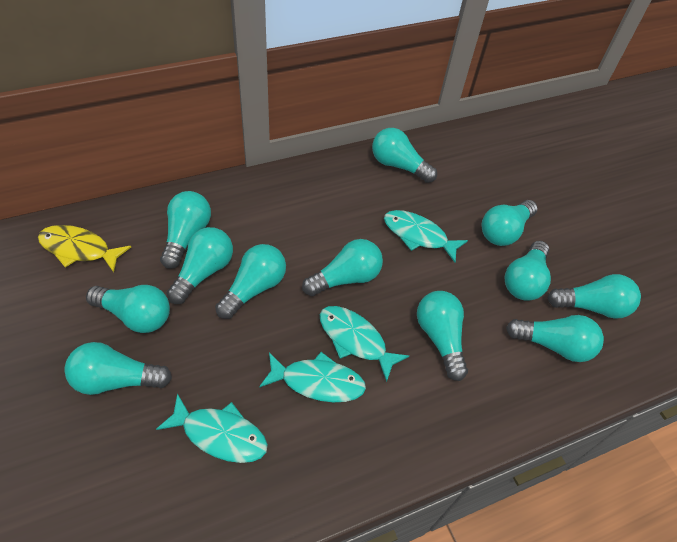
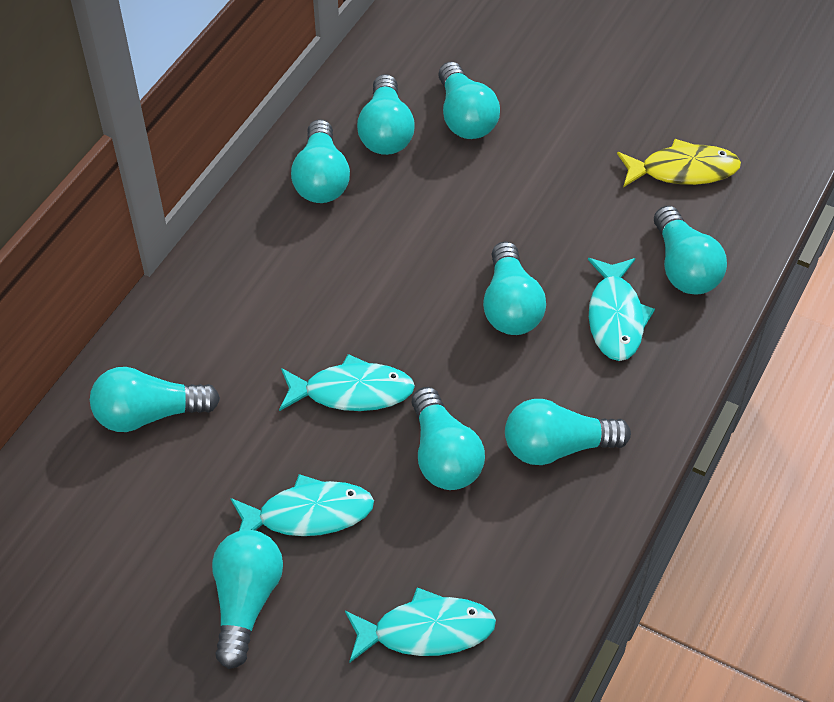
turquoise light bulb: 12 -> 9

